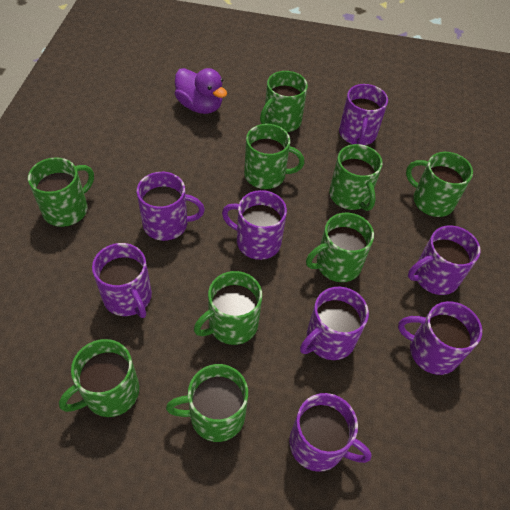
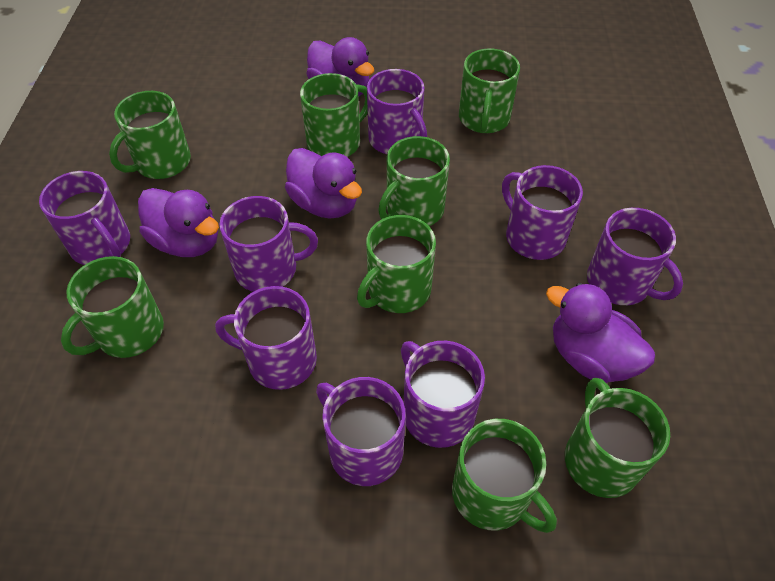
green mug: 9 -> 8
purple duck: 1 -> 4

